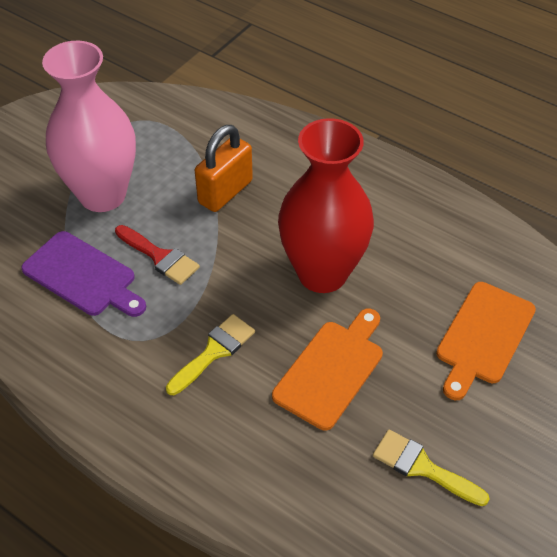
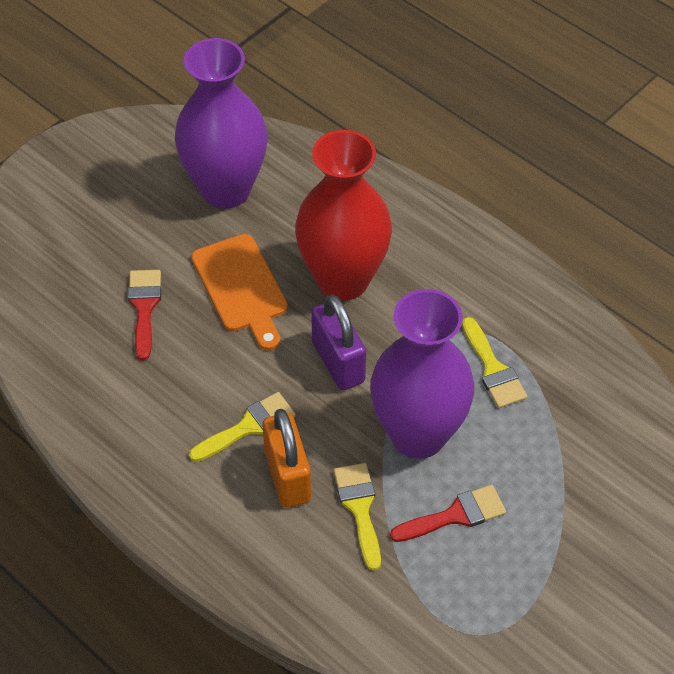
orange cutting board: 2 -> 1
pink vase: 1 -> 0
purple cutting board: 1 -> 0
purple padlock: 0 -> 1
purple vase: 0 -> 2
red brush: 1 -> 2
yellow brush: 2 -> 3

